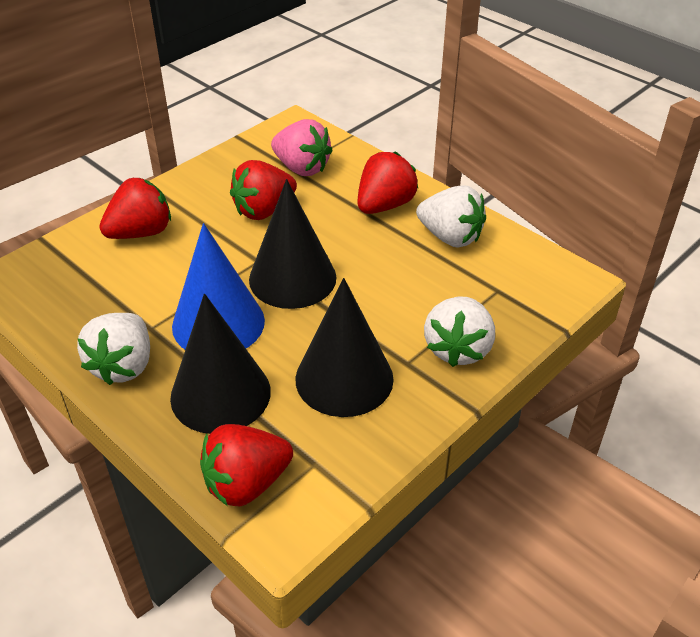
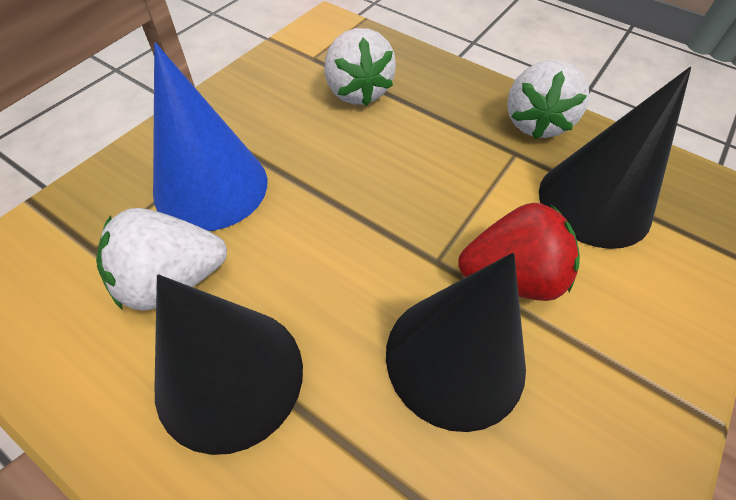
pink strawberry: 1 -> 0
red strawberry: 4 -> 1

